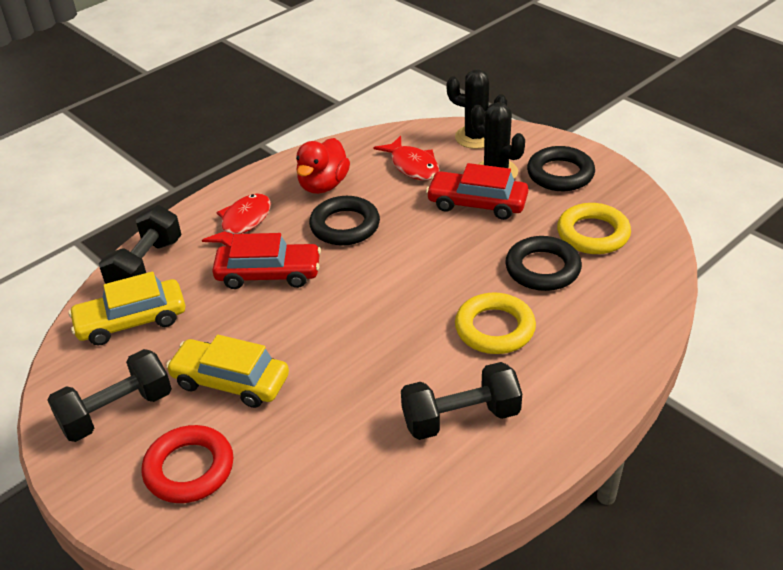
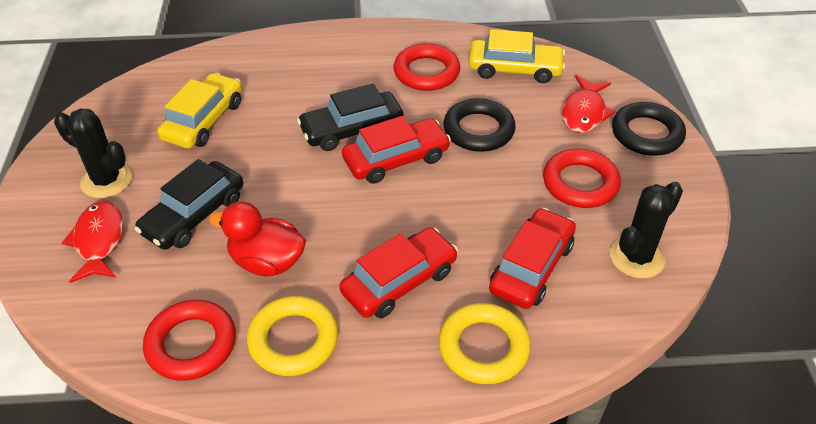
black car: 0 -> 2
black dumbbell: 3 -> 0
black ring: 3 -> 2
red car: 2 -> 3
red ring: 1 -> 3

